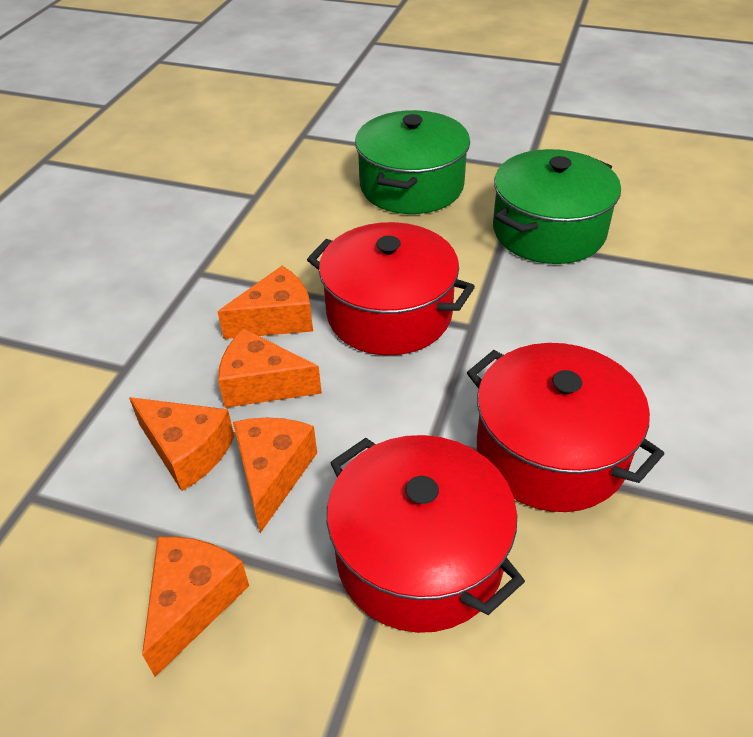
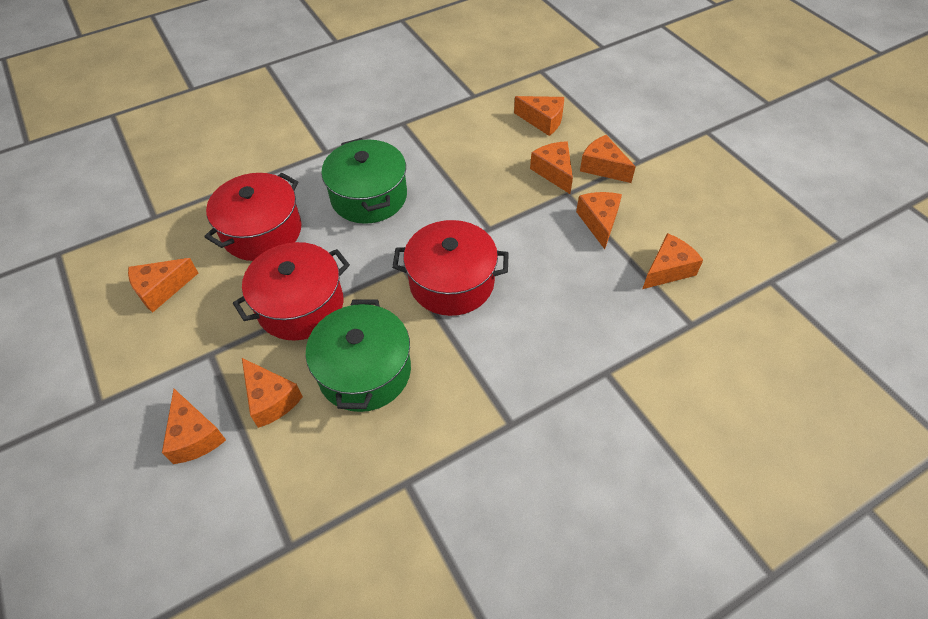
orange cheese: 5 -> 8

